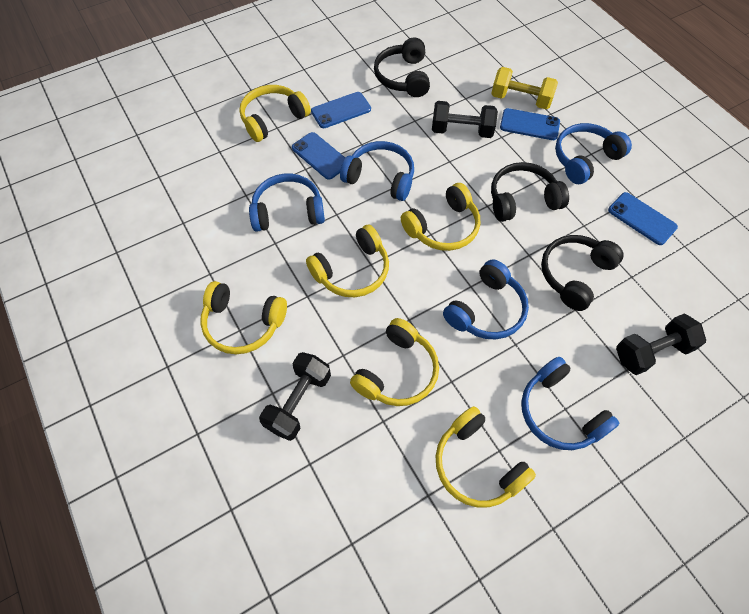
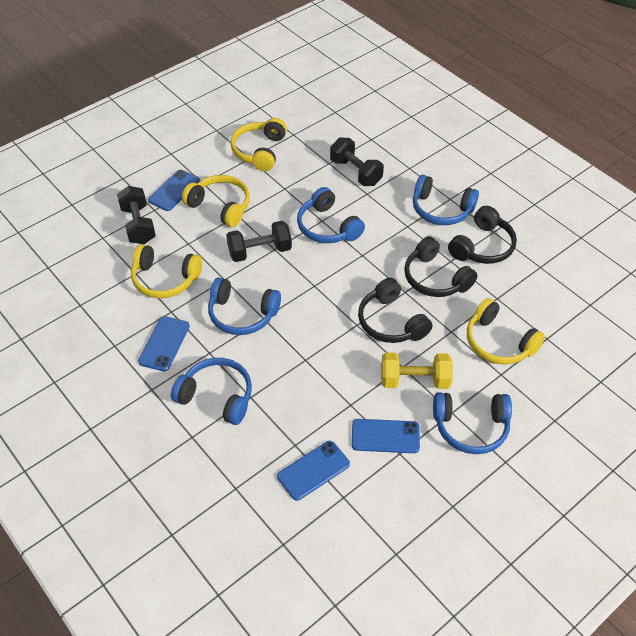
yellow headphones: 6 -> 4

